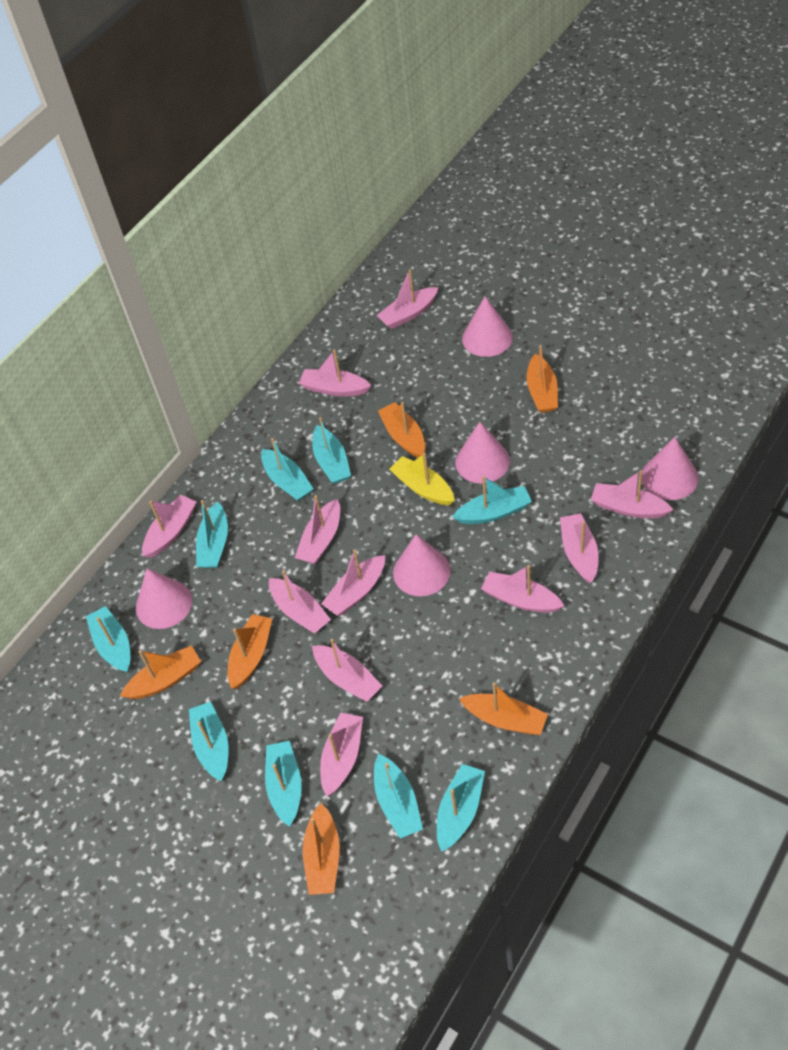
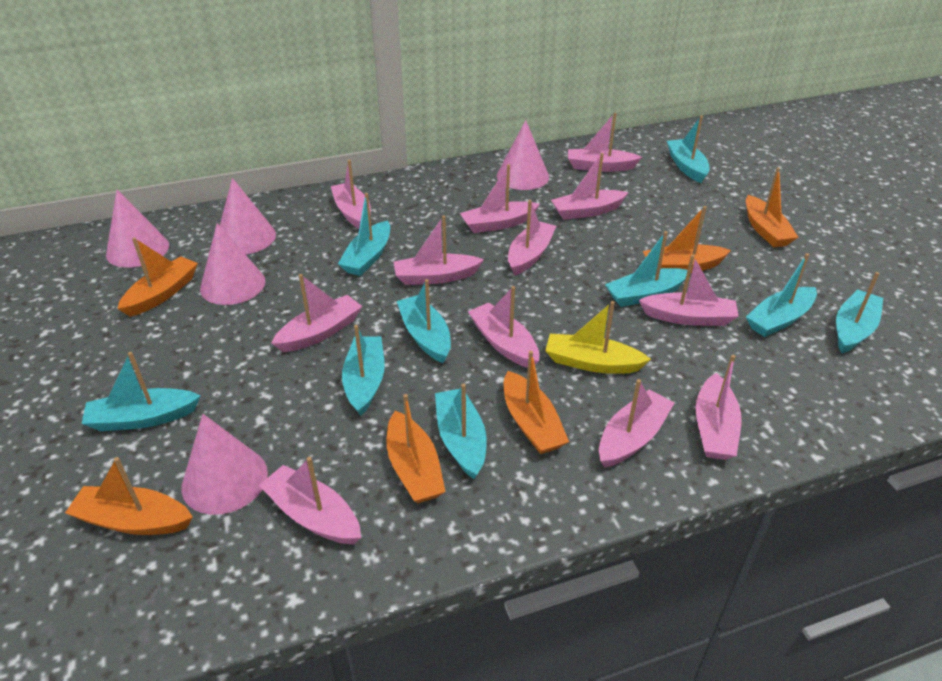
pink boat: 11 -> 12

